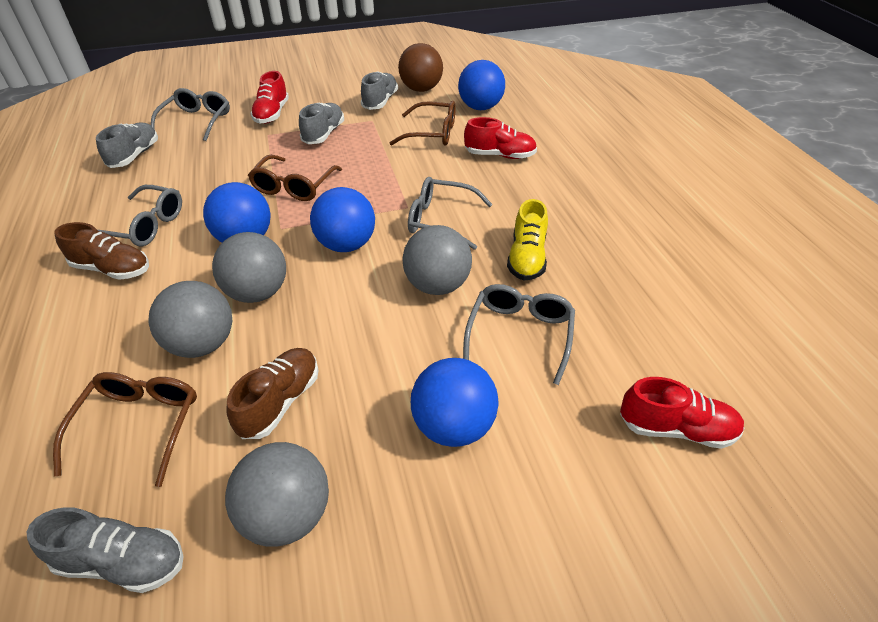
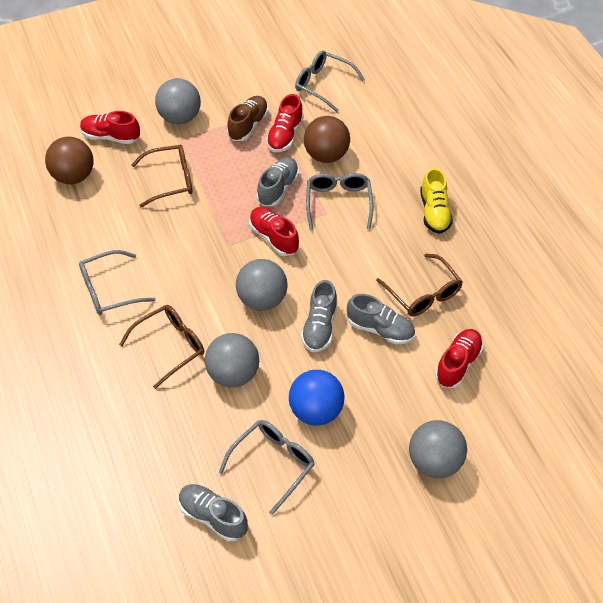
blue ball: 4 -> 1
brown ball: 1 -> 2
brown shoe: 2 -> 1
red shoe: 3 -> 4

